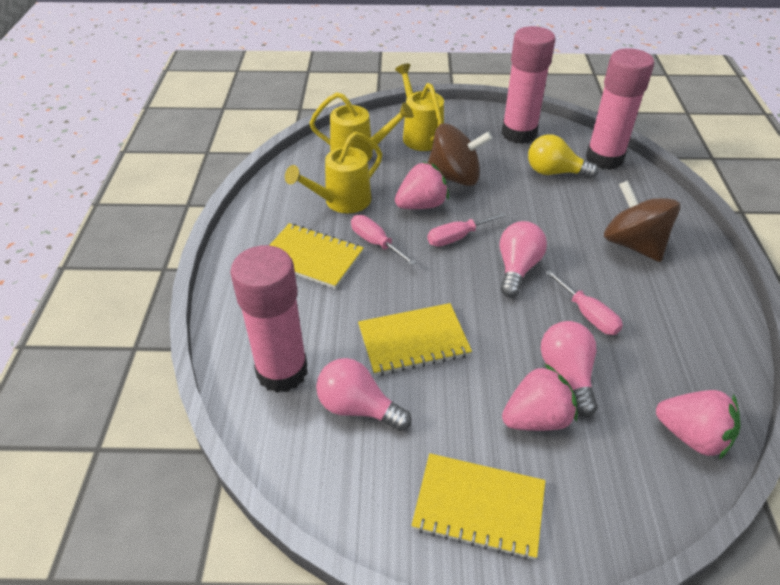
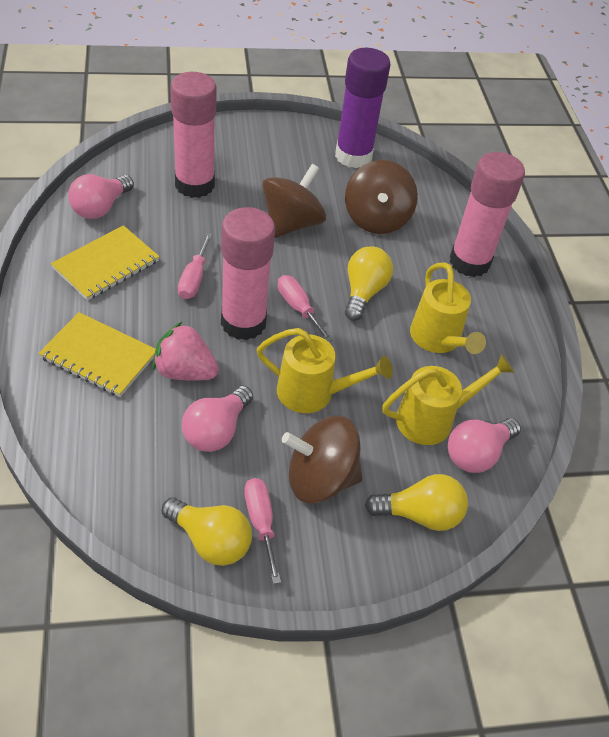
brown spinning top: 2 -> 3
pink strawberry: 3 -> 1
purple glue stick: 0 -> 1
yellow light bulb: 1 -> 3
yellow notebook: 3 -> 2

